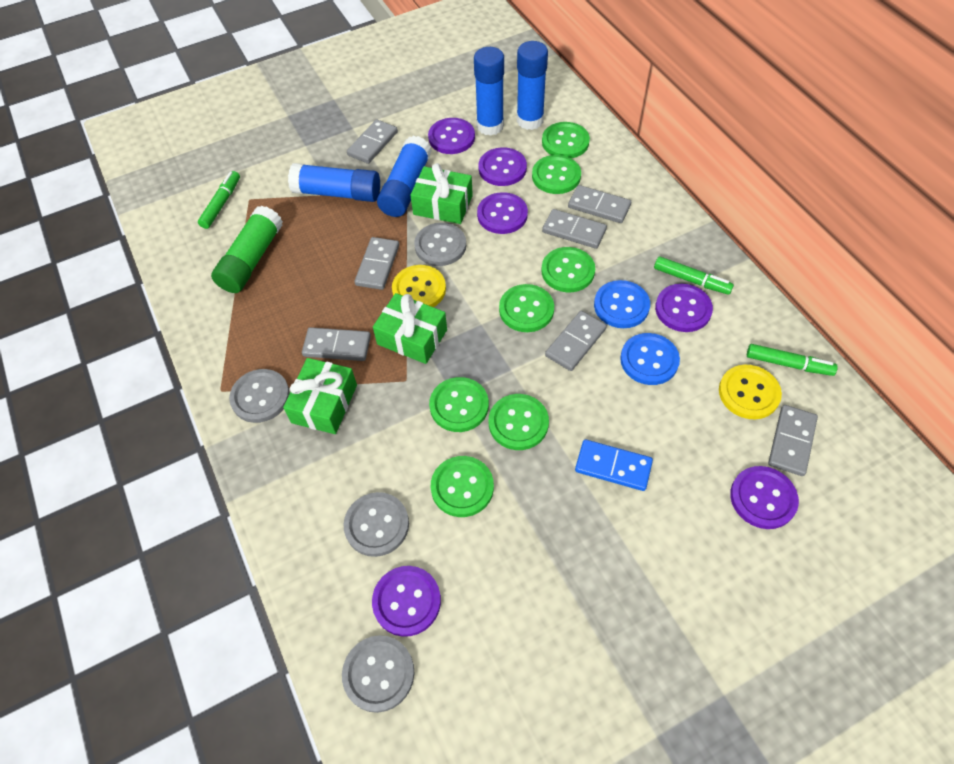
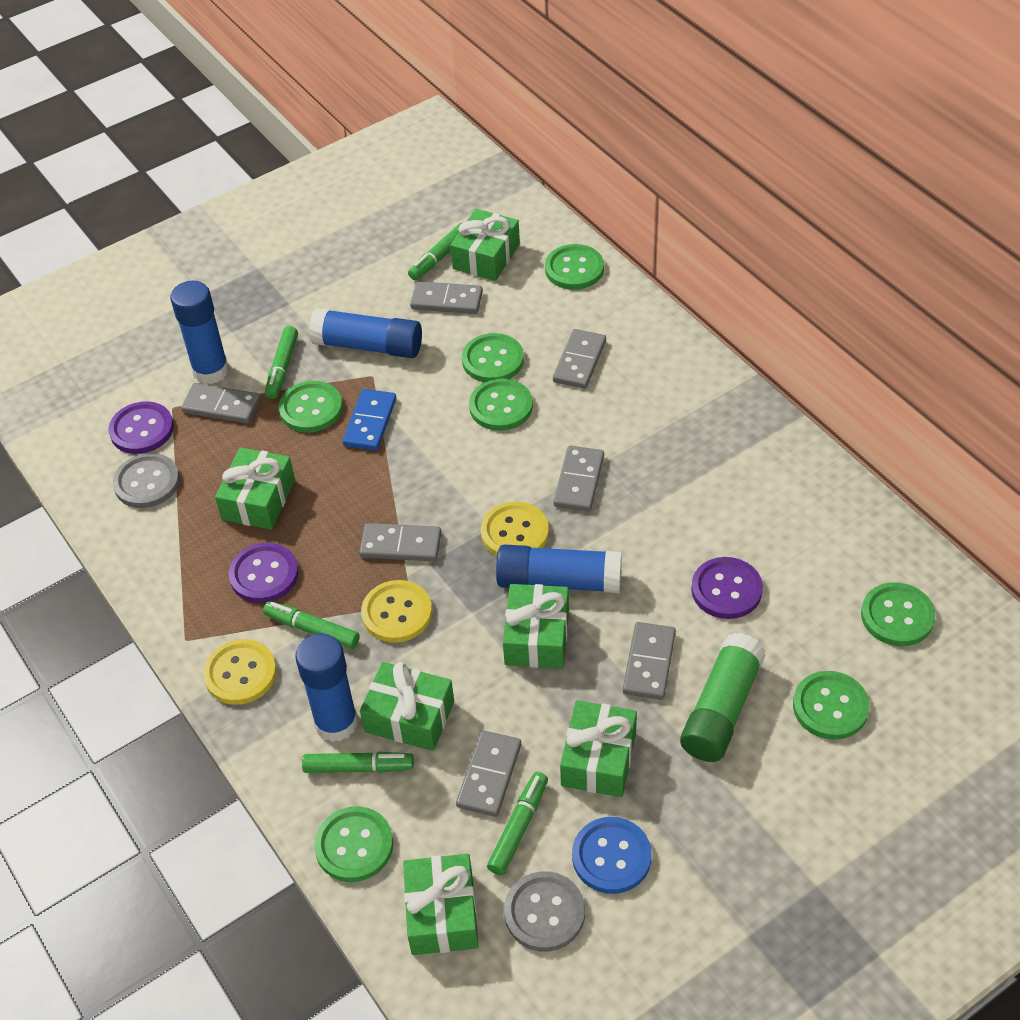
blue button: 2 -> 1
green gift: 3 -> 6
green marker: 3 -> 5
grey button: 4 -> 2
purple button: 6 -> 3
yellow button: 2 -> 3

